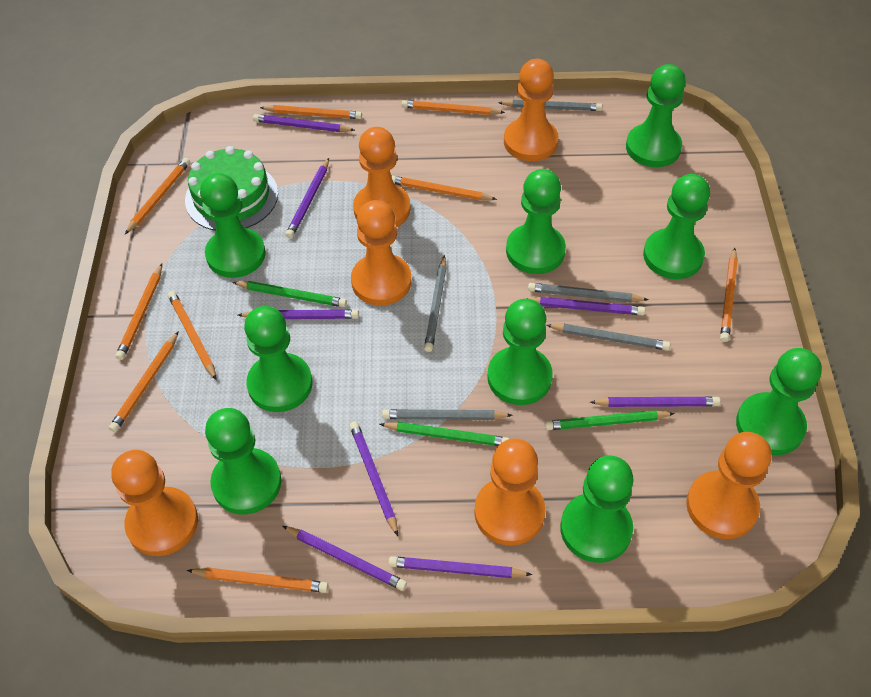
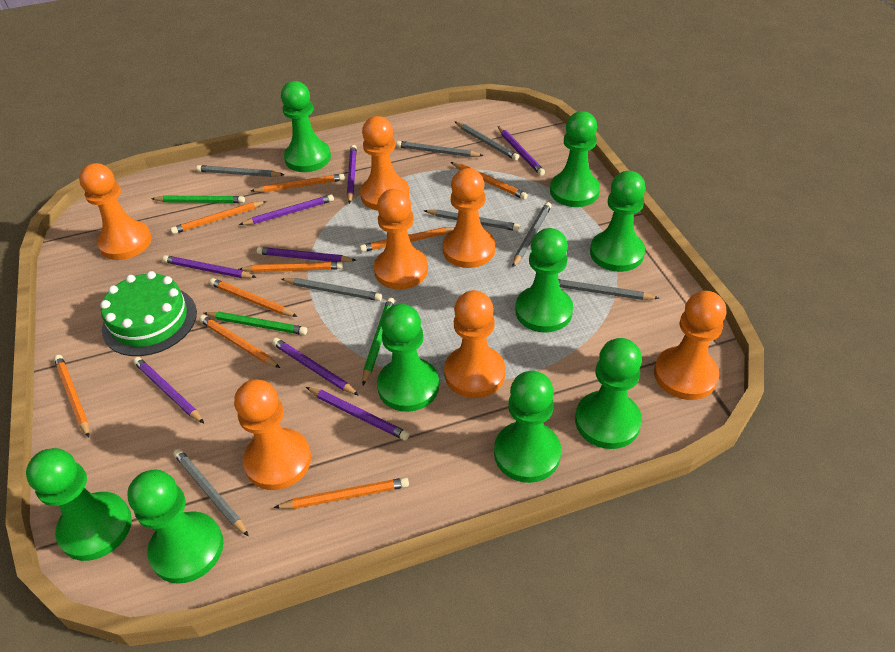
grey pencil: 5 -> 8
orange pawn: 6 -> 7

